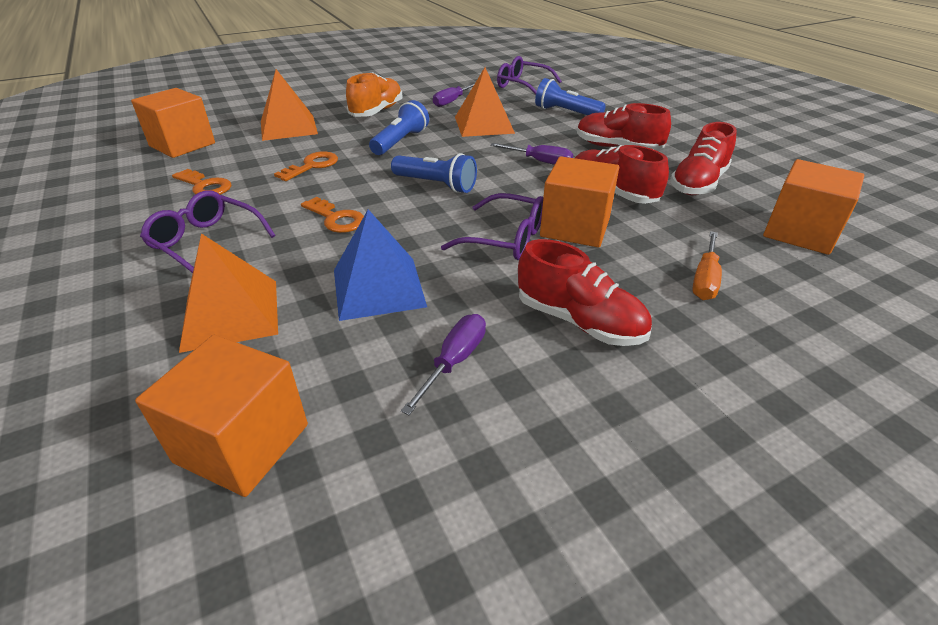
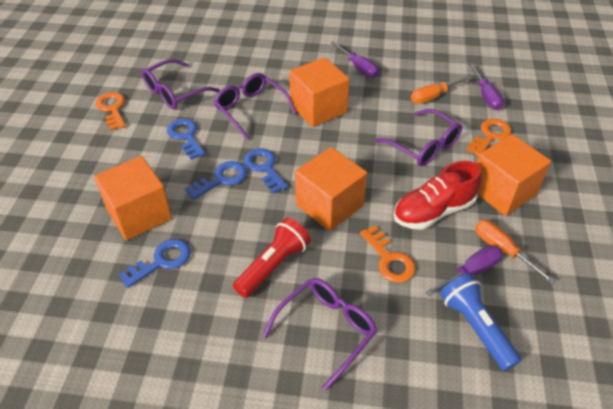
blue flashlight: 3 -> 1
blue key: 0 -> 4
blue pyramid: 1 -> 0
orange pyramid: 3 -> 0
orange screwdriver: 1 -> 2
orange shoe: 1 -> 0
purple glasses: 3 -> 4
red flashlight: 0 -> 1
red shoe: 4 -> 1

